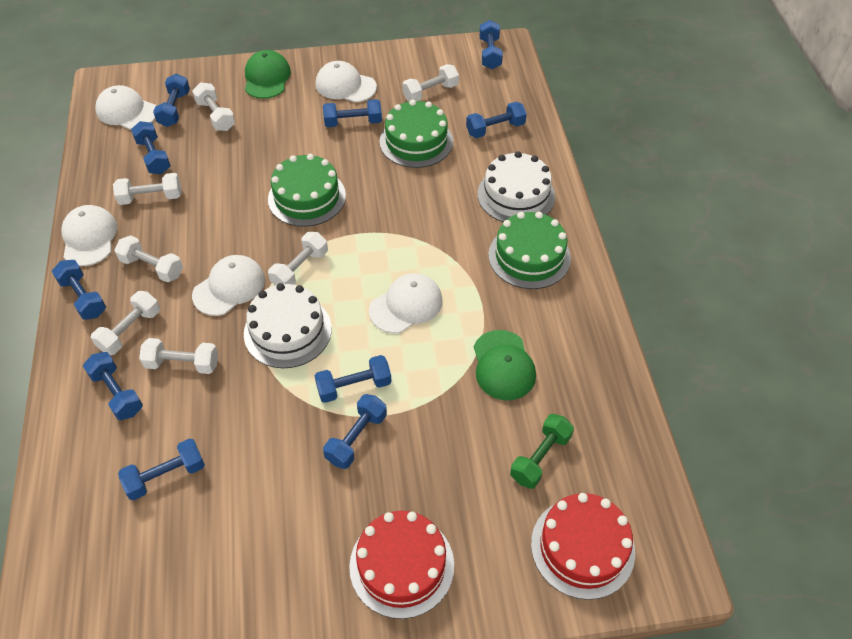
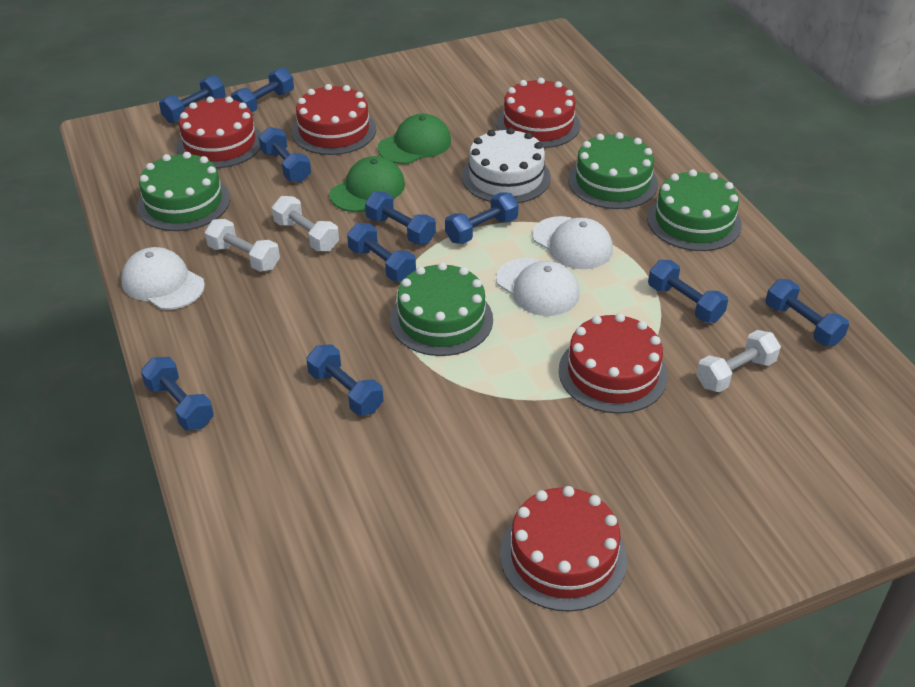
green cake: 3 -> 4
green dumbbell: 1 -> 0
red cake: 2 -> 5
white cake: 2 -> 1
white cap: 5 -> 3
white dumbbell: 7 -> 3

